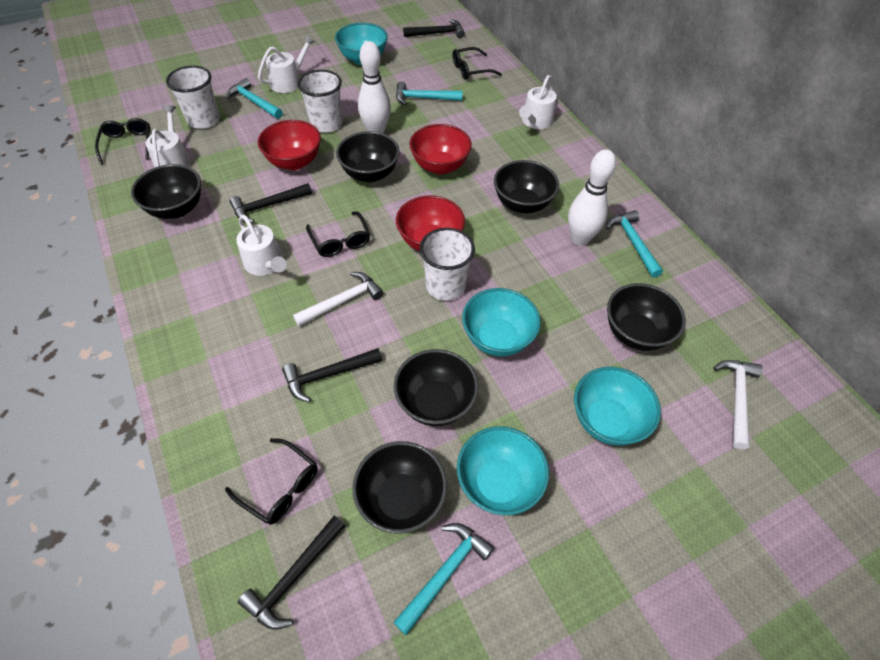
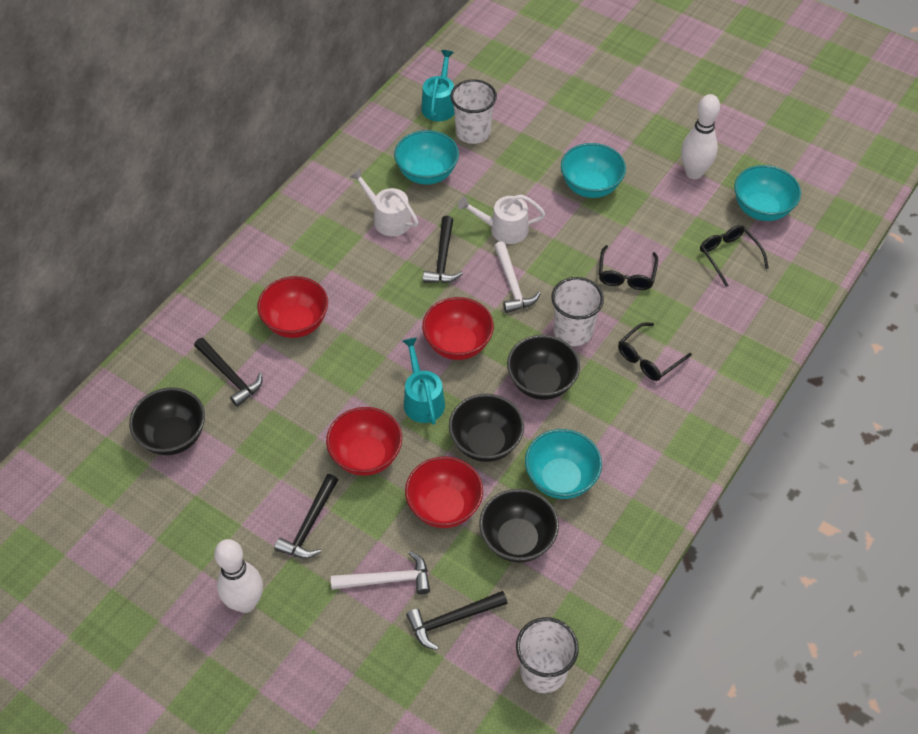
black bowl: 6 -> 4
black glasses: 4 -> 3
red bowl: 3 -> 4
turquoise hammer: 4 -> 0
turquoise watering can: 0 -> 2
white watering can: 4 -> 2

